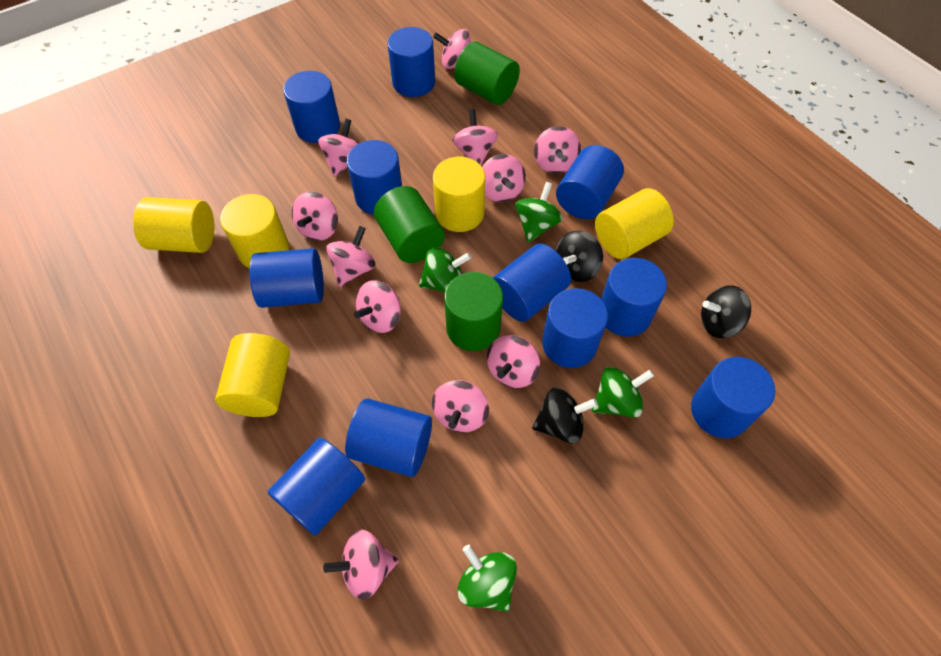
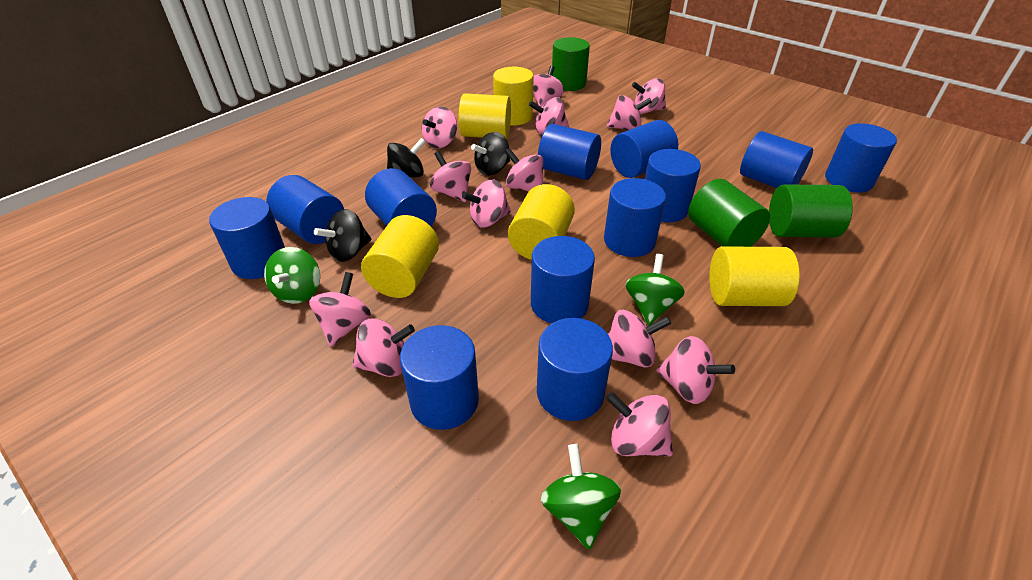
blue cylinder: 11 -> 12
green spinning top: 4 -> 3
pink spinning top: 11 -> 13

